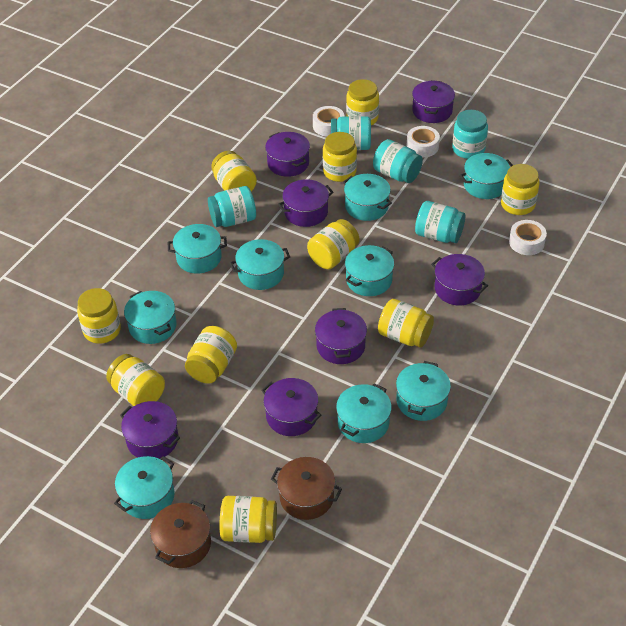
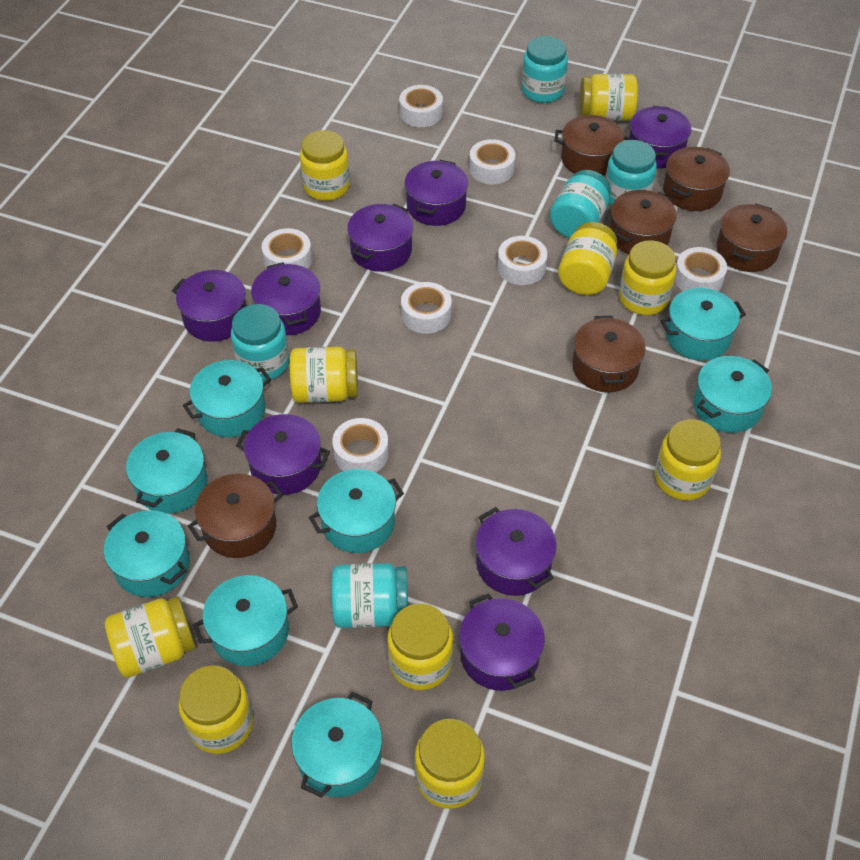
brown pot: 2 -> 6
purple pot: 7 -> 8
turquoise pot: 9 -> 8
white tape: 3 -> 7

